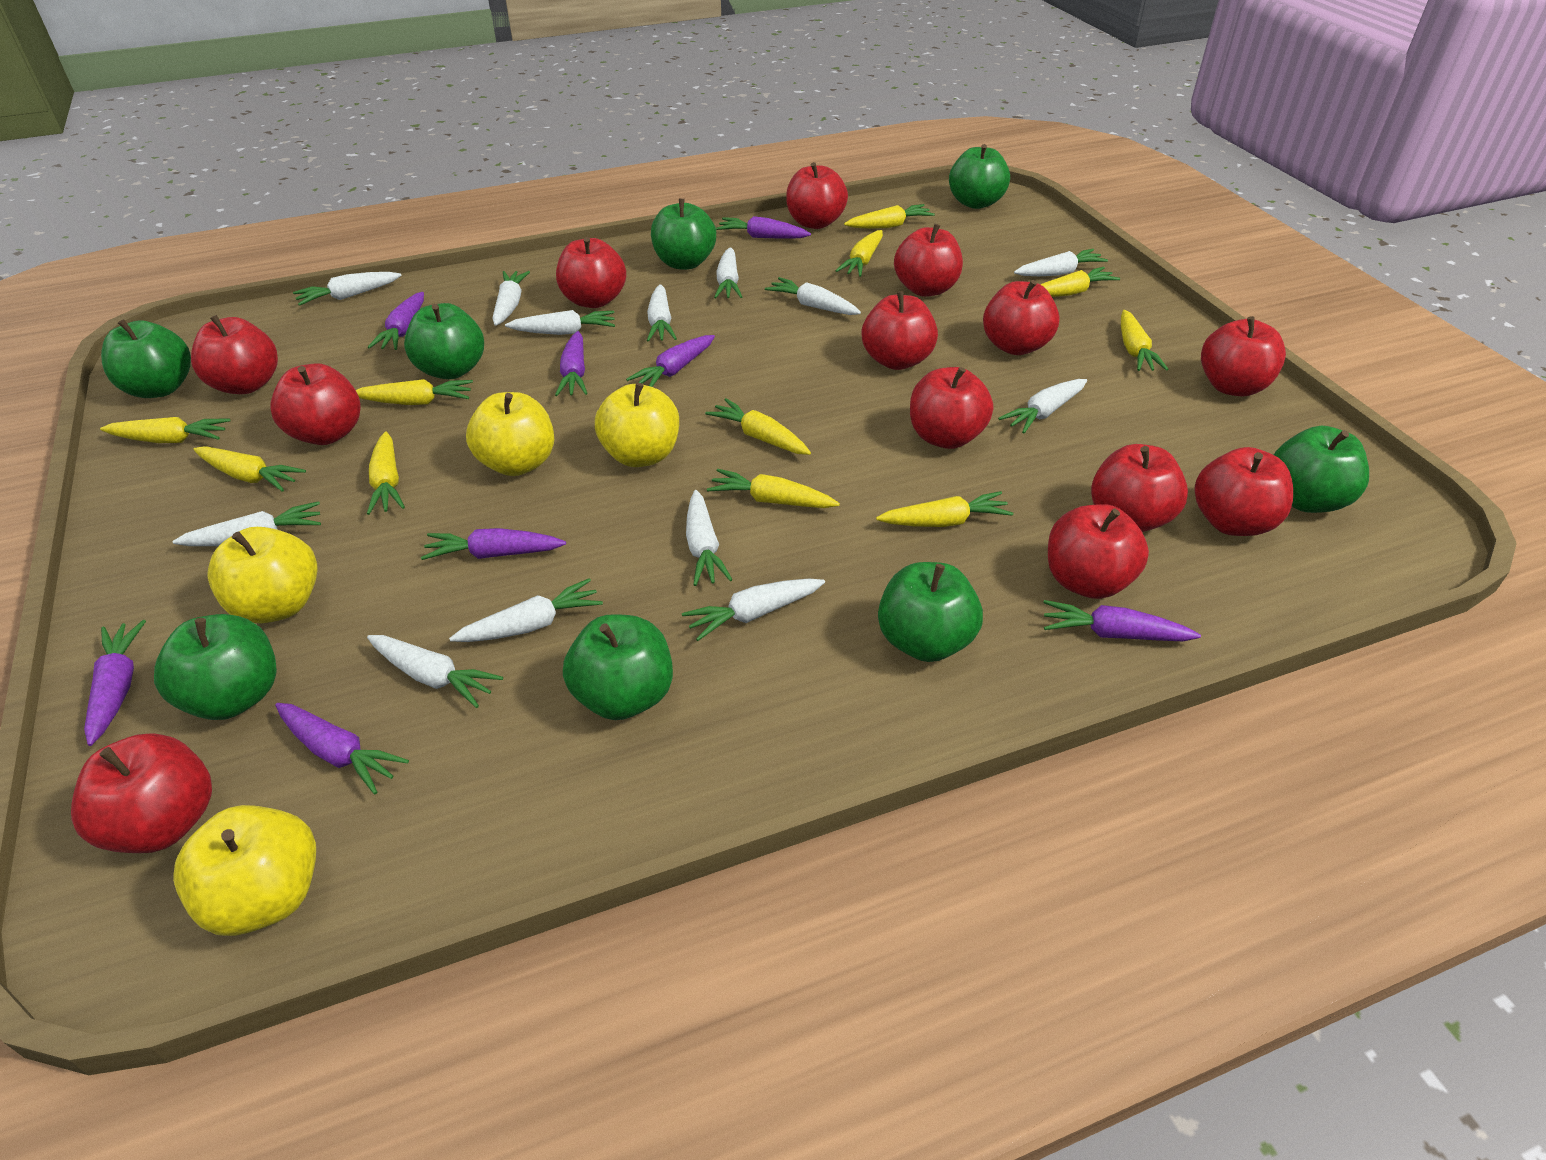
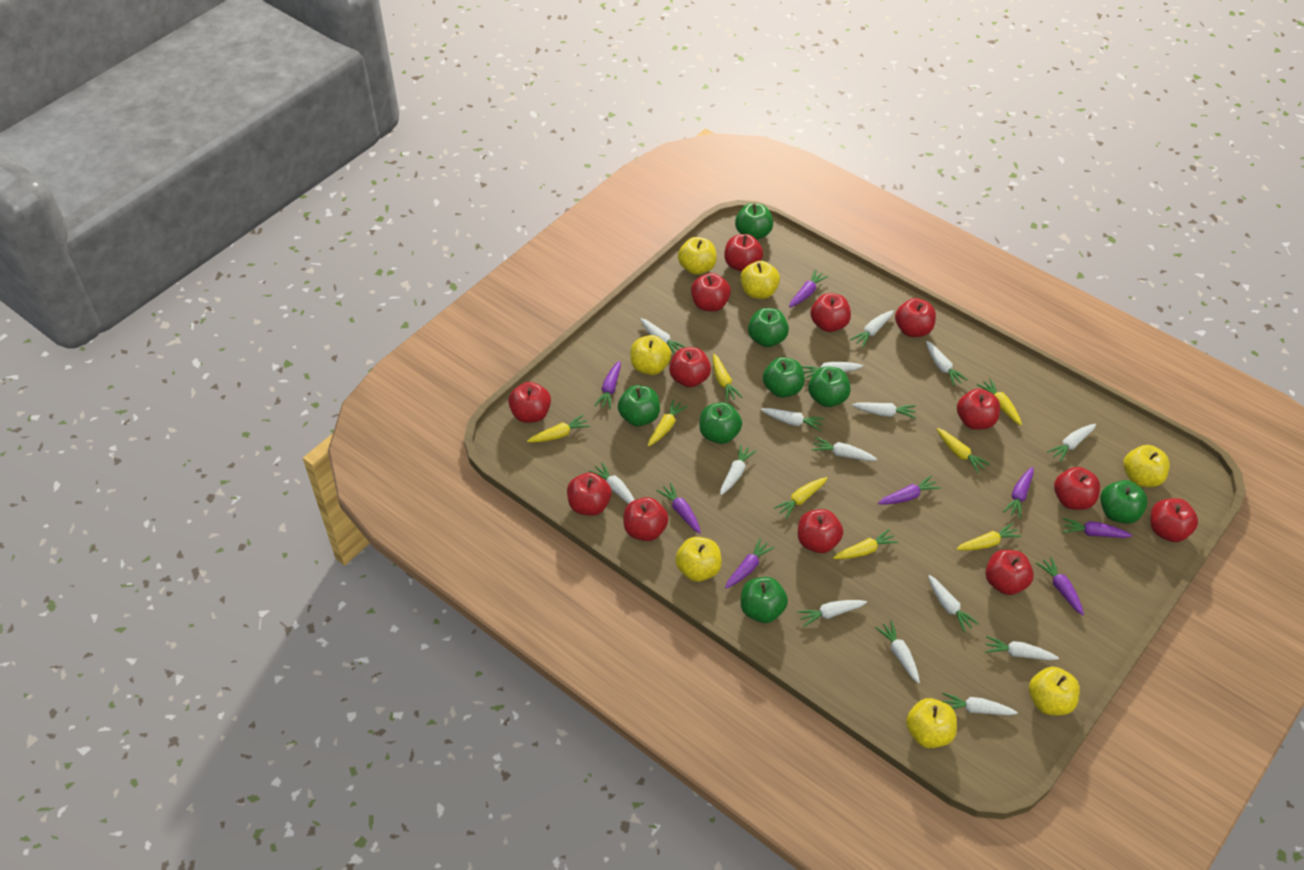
white carrot: 13 -> 15
yellow apple: 4 -> 7
yellow carrot: 11 -> 8

